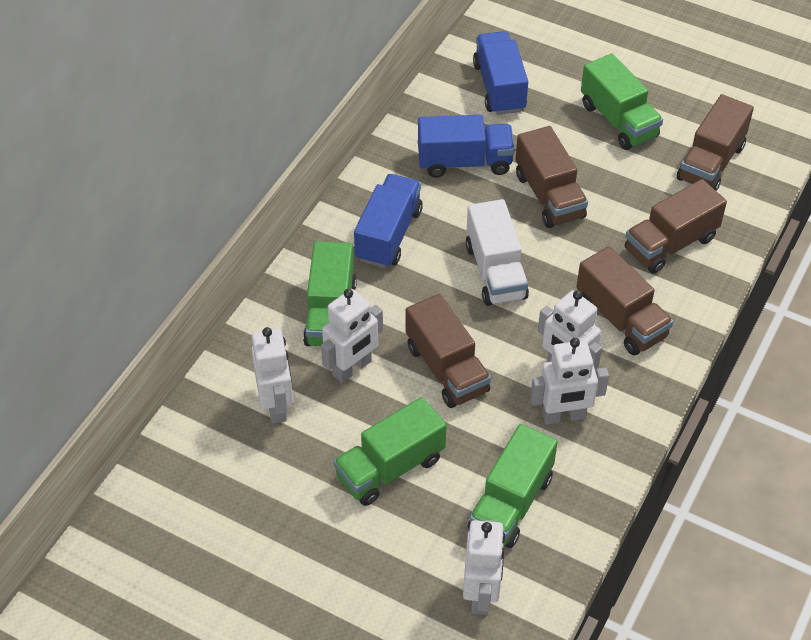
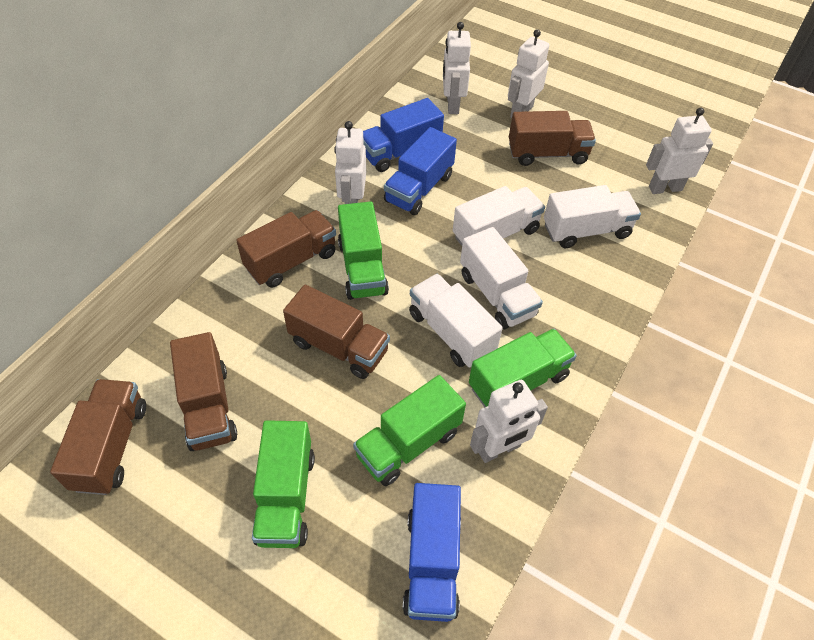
white truck: 1 -> 4

